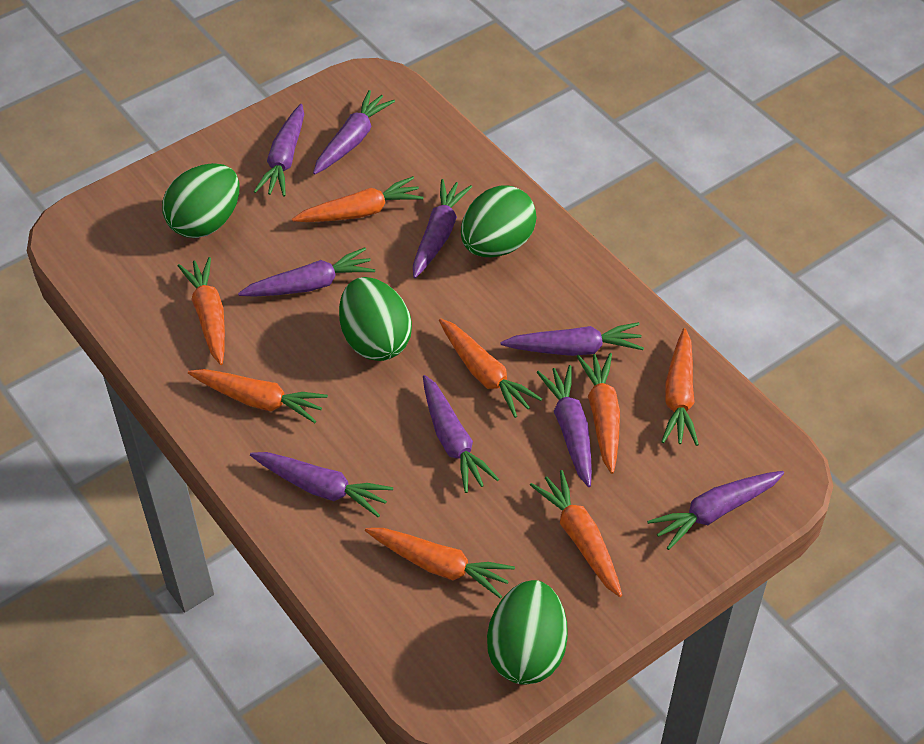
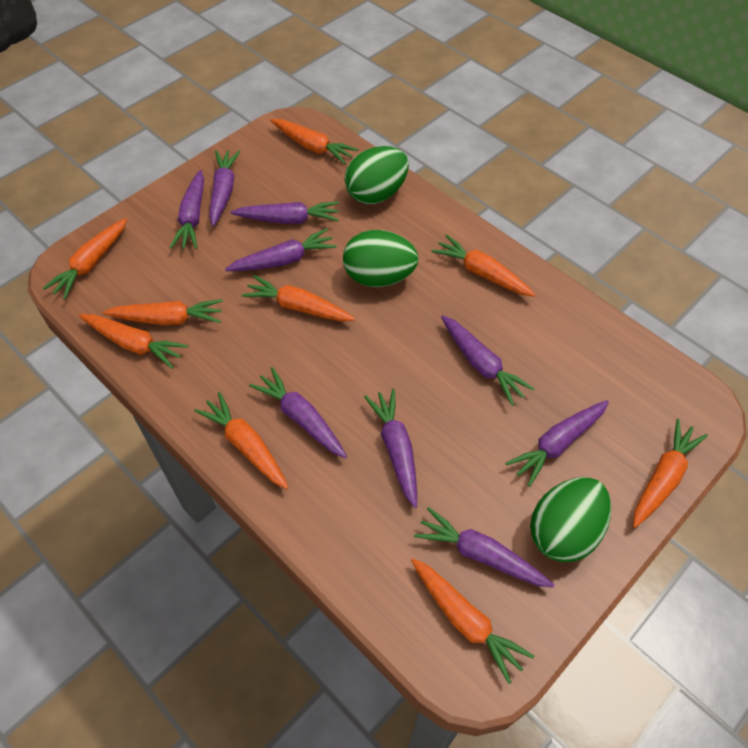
green egg: 4 -> 3
orange carrot: 8 -> 9

